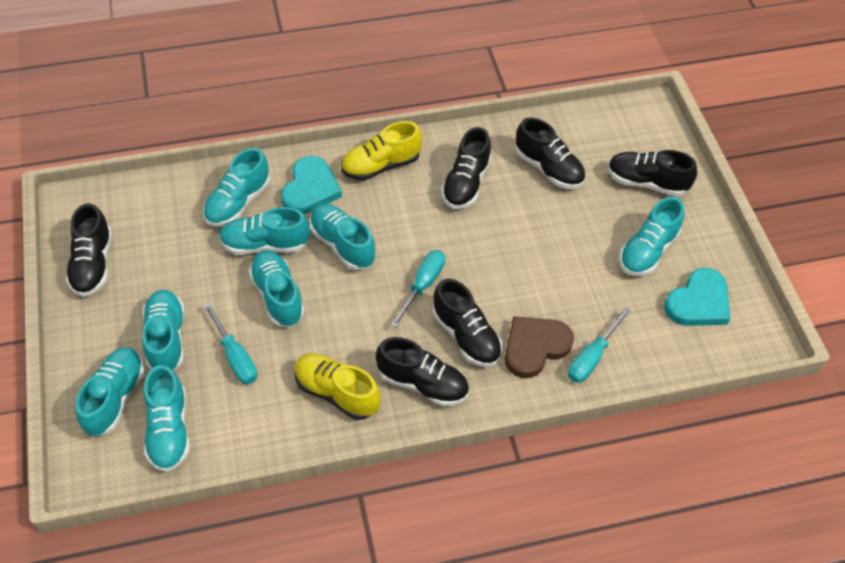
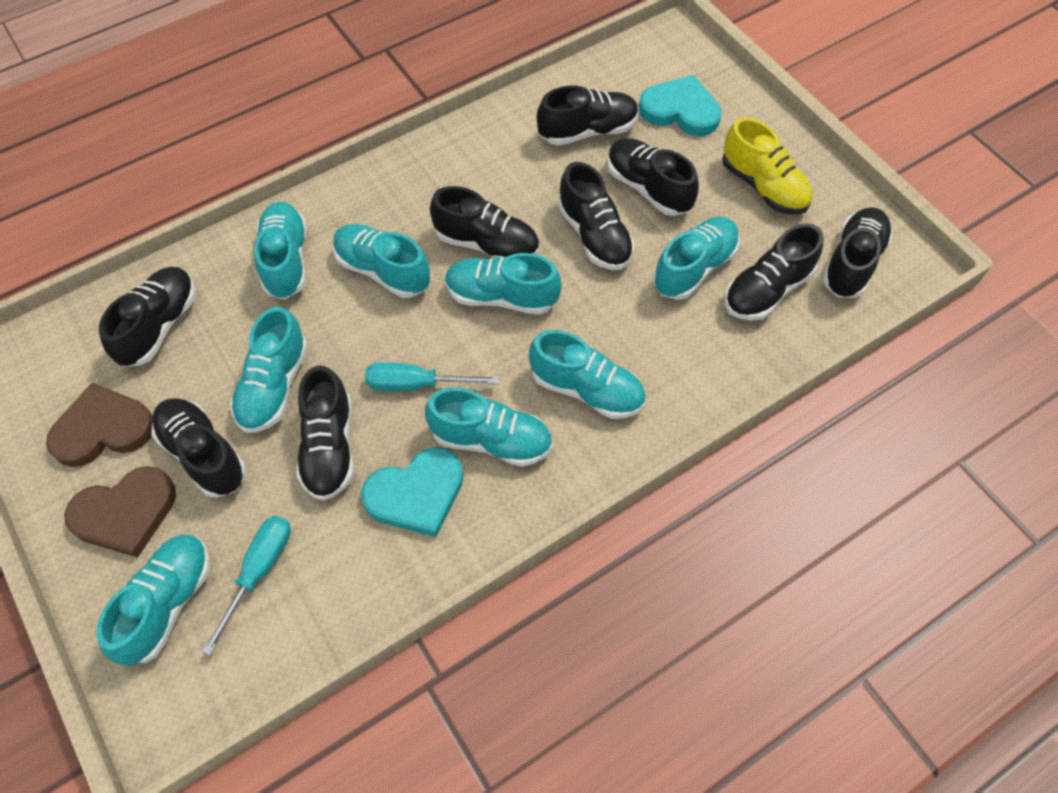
black shoe: 6 -> 9
brown heart: 1 -> 2
turquoise screwdriver: 3 -> 2
yellow shoe: 2 -> 1

